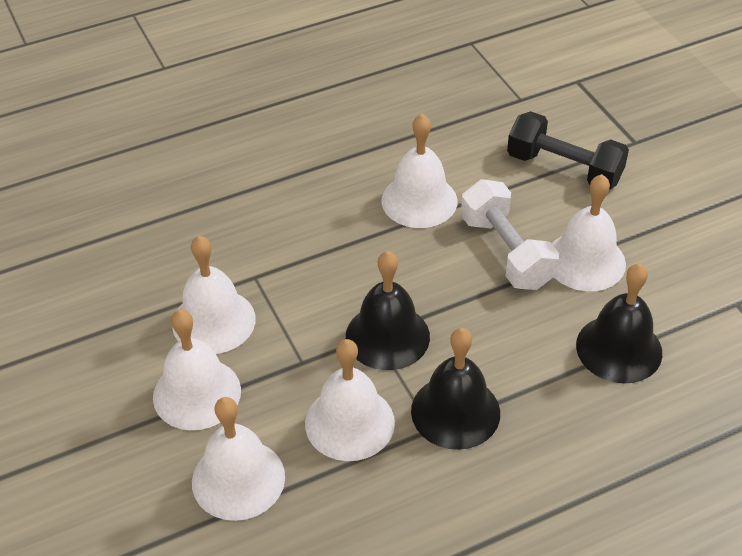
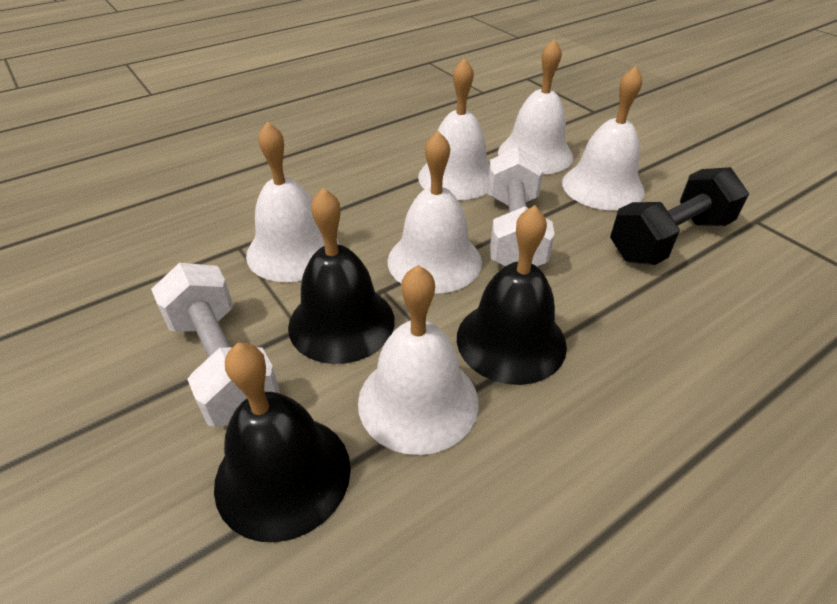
white dumbbell: 1 -> 2

